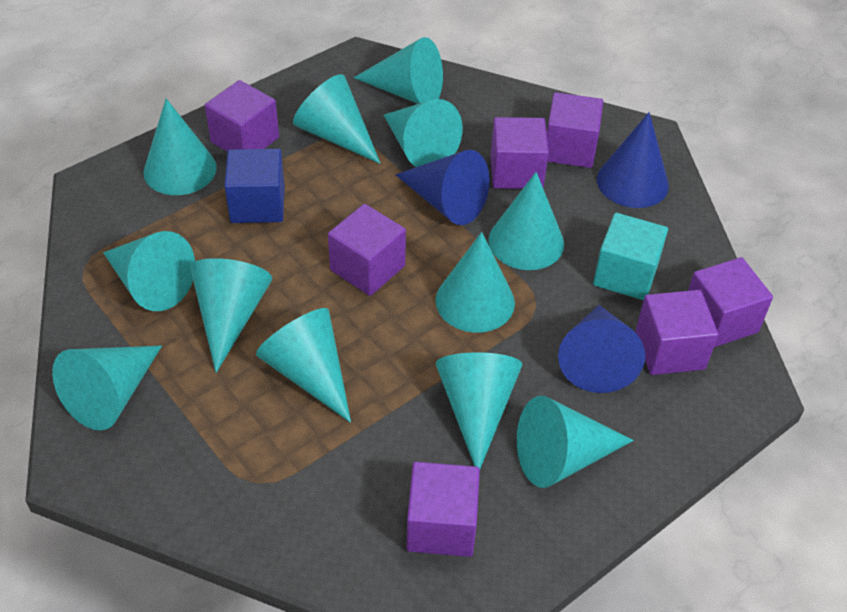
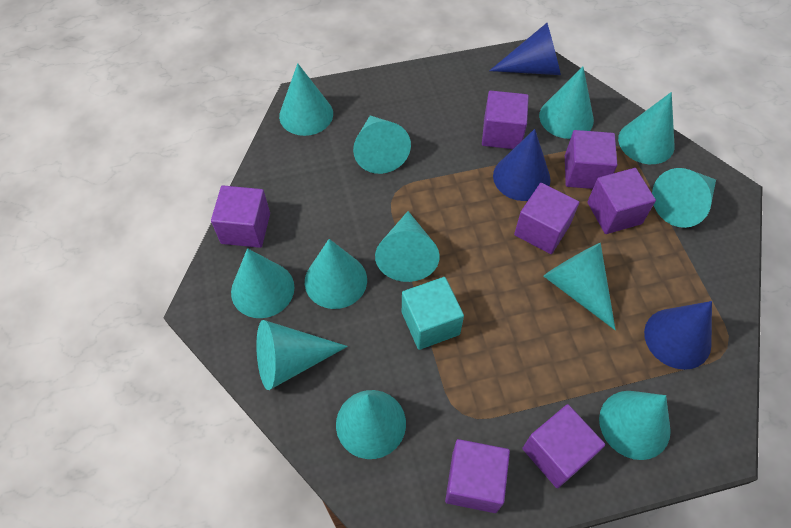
blue cube: 1 -> 0

